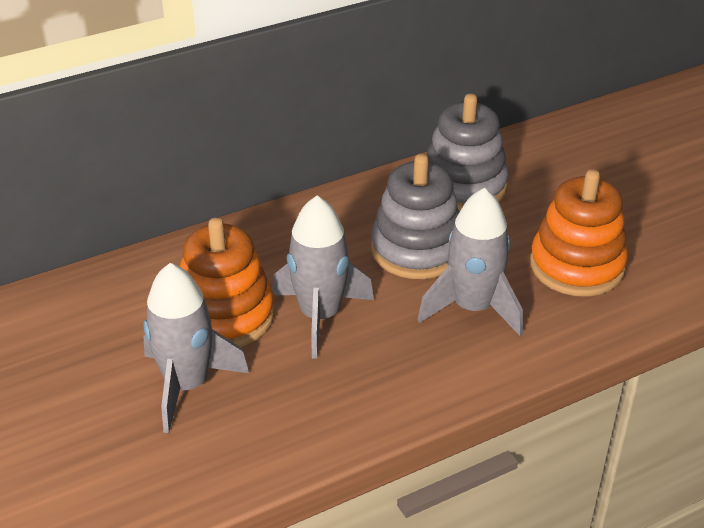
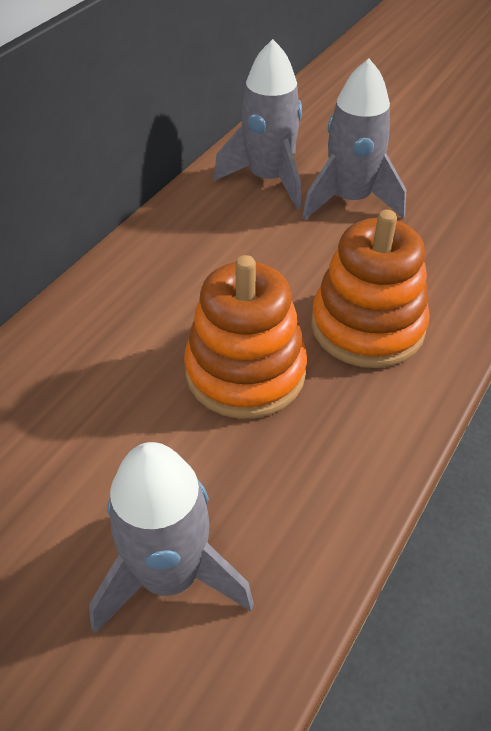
grey stacking toy: 2 -> 0

